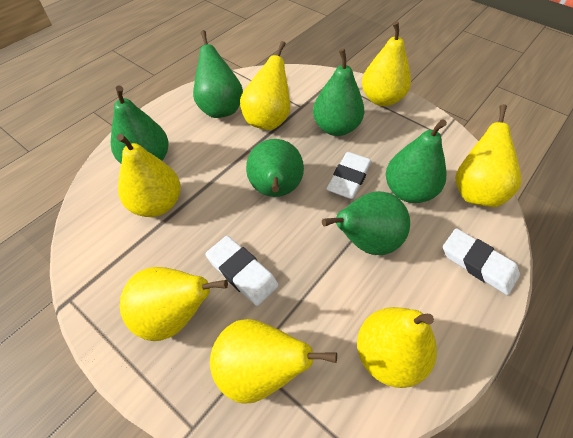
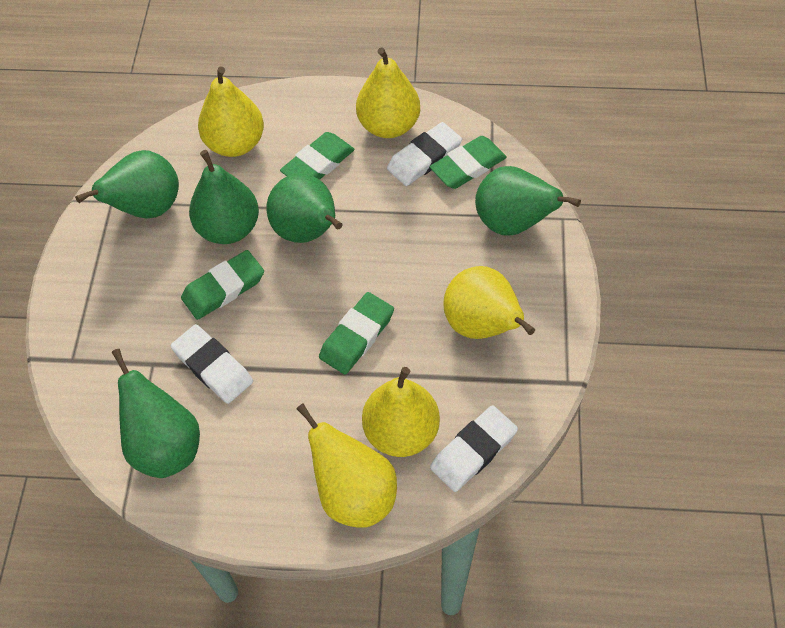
green eraser: 0 -> 4
green pear: 6 -> 5
yellow pear: 7 -> 5

